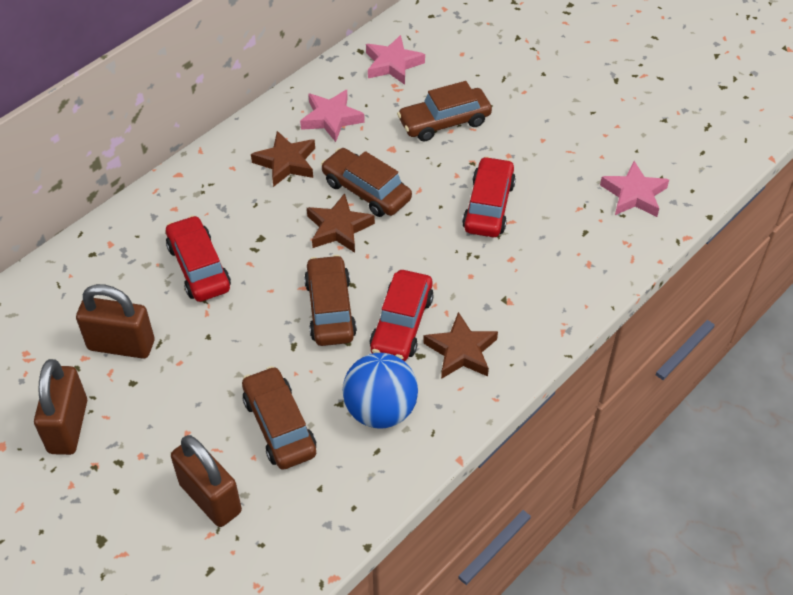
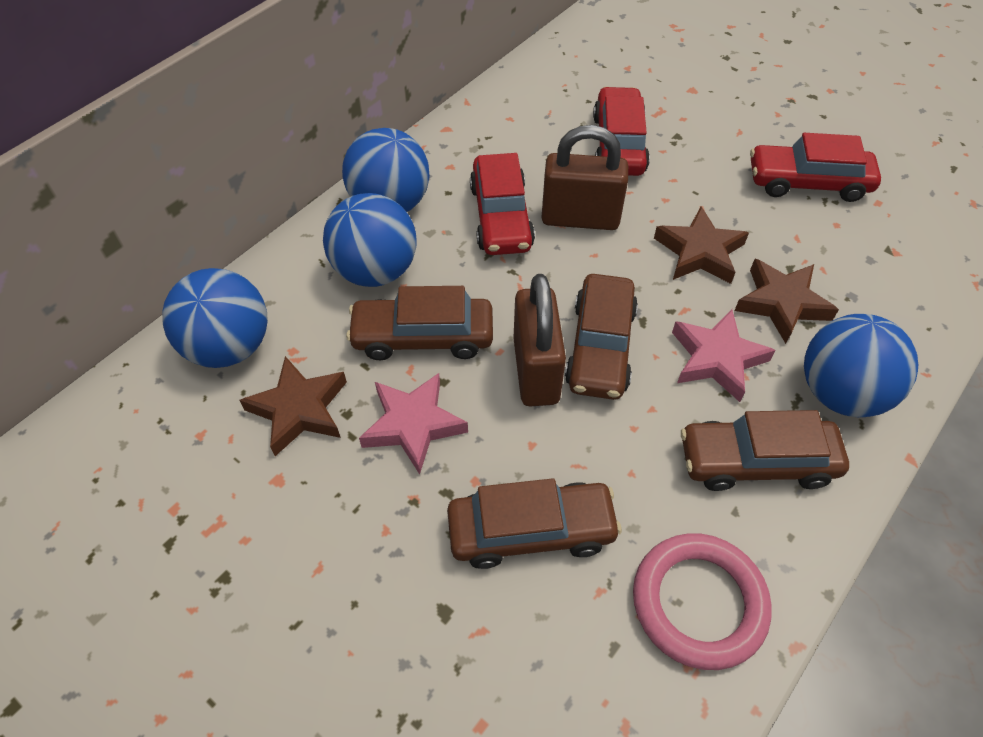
blue ball: 1 -> 4
brown padlock: 3 -> 2
pink ring: 0 -> 1
pink star: 3 -> 2

